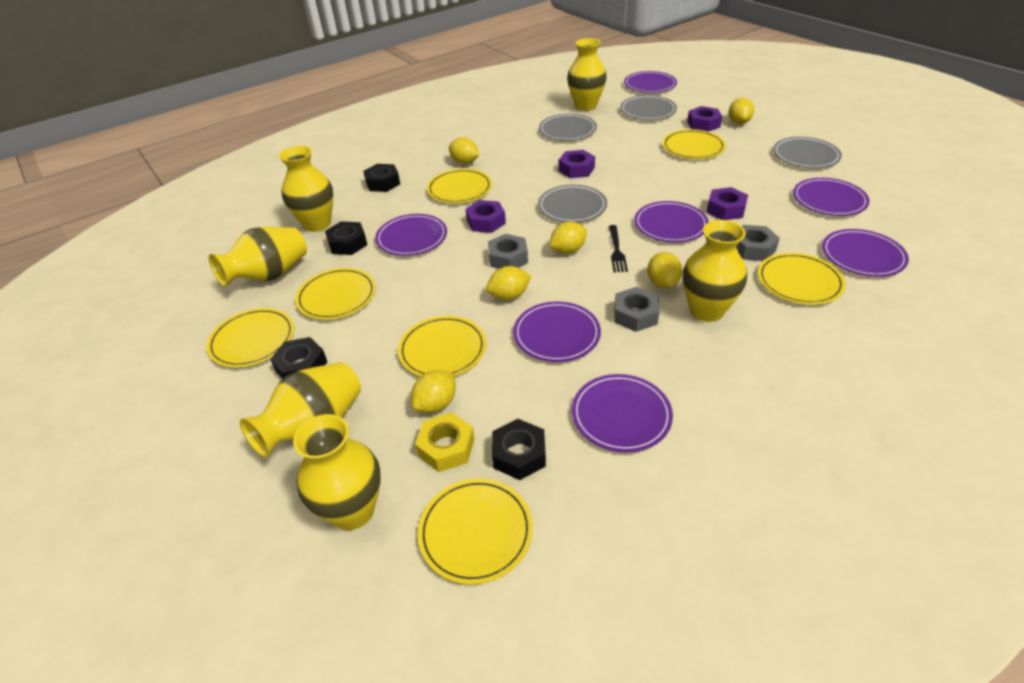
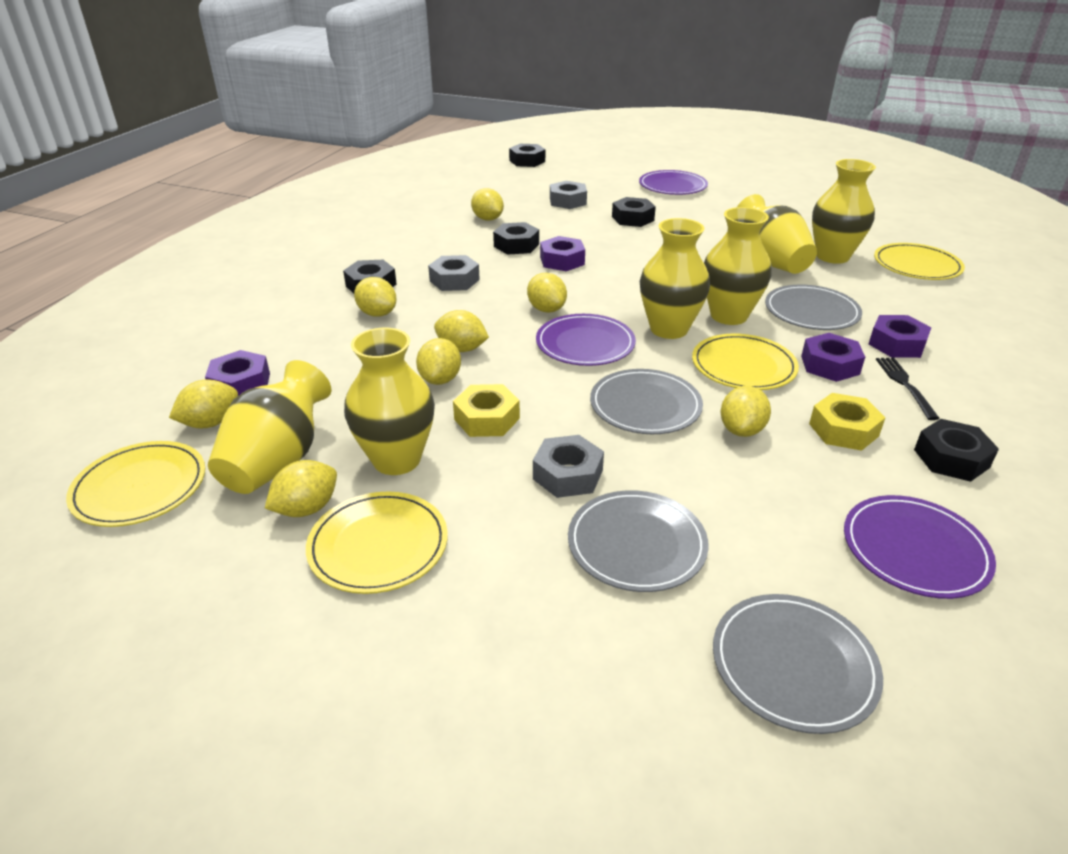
black nut: 4 -> 5
purple plate: 7 -> 3
yellow lemon: 6 -> 8
yellow nut: 1 -> 2
yellow plate: 7 -> 4

